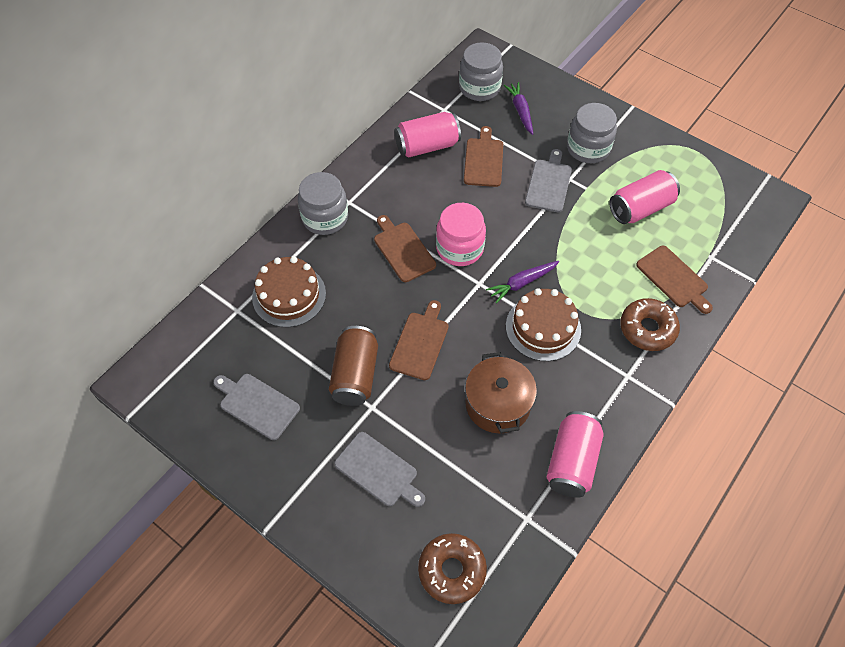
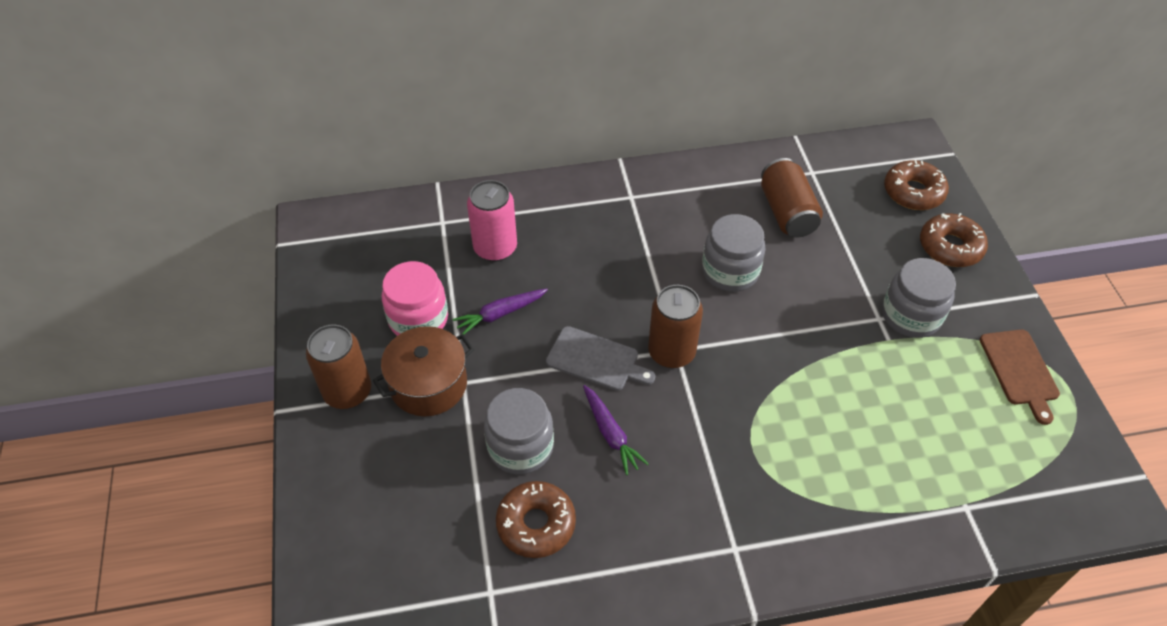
brown cake: 2 -> 0
brown can: 1 -> 3
brown cutting board: 4 -> 1
brown donut: 2 -> 3
grey cutting board: 3 -> 1
pink can: 3 -> 1

